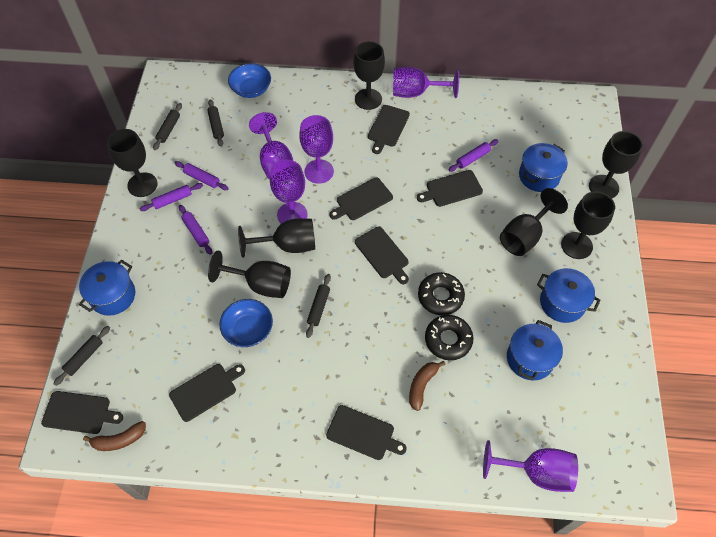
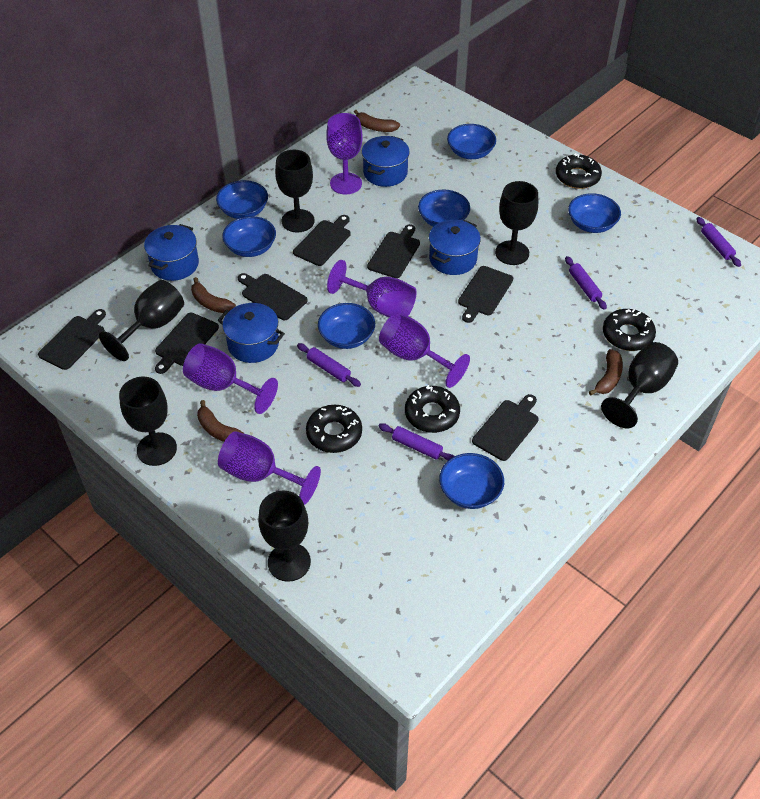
black donut: 2 -> 4
black goblet: 7 -> 6
black rolling pin: 4 -> 0
blue bowl: 2 -> 7
brown banana: 2 -> 4

